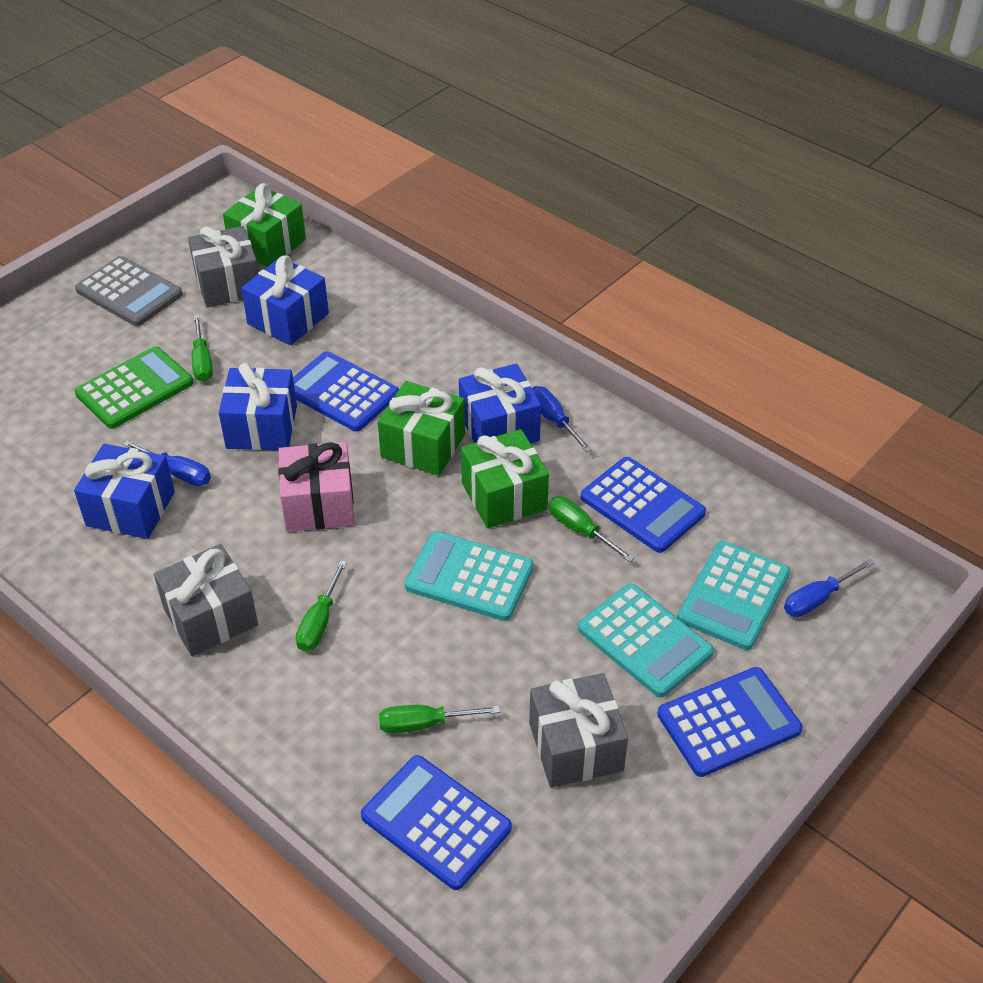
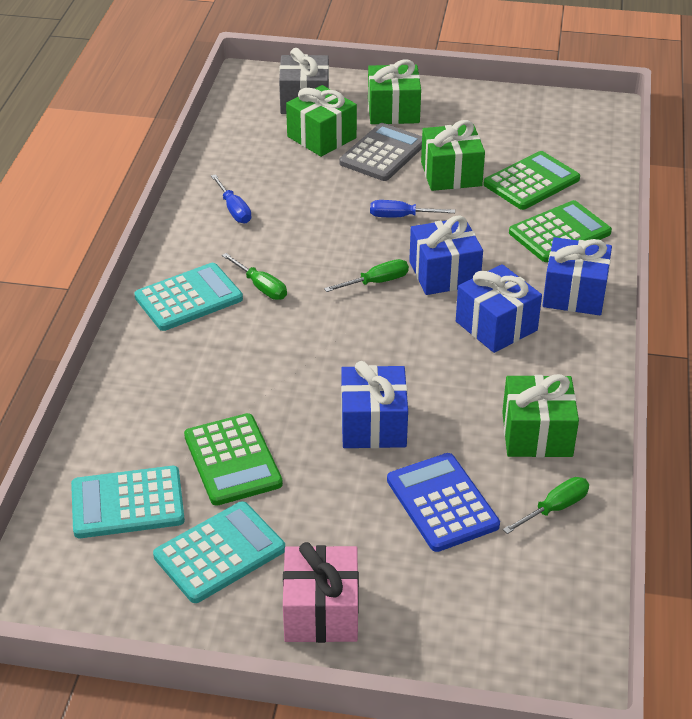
blue calculator: 4 -> 1
blue screwdriver: 3 -> 2
green calculator: 1 -> 3
green gift: 3 -> 4
green screwdriver: 4 -> 3
grey gift: 3 -> 1

